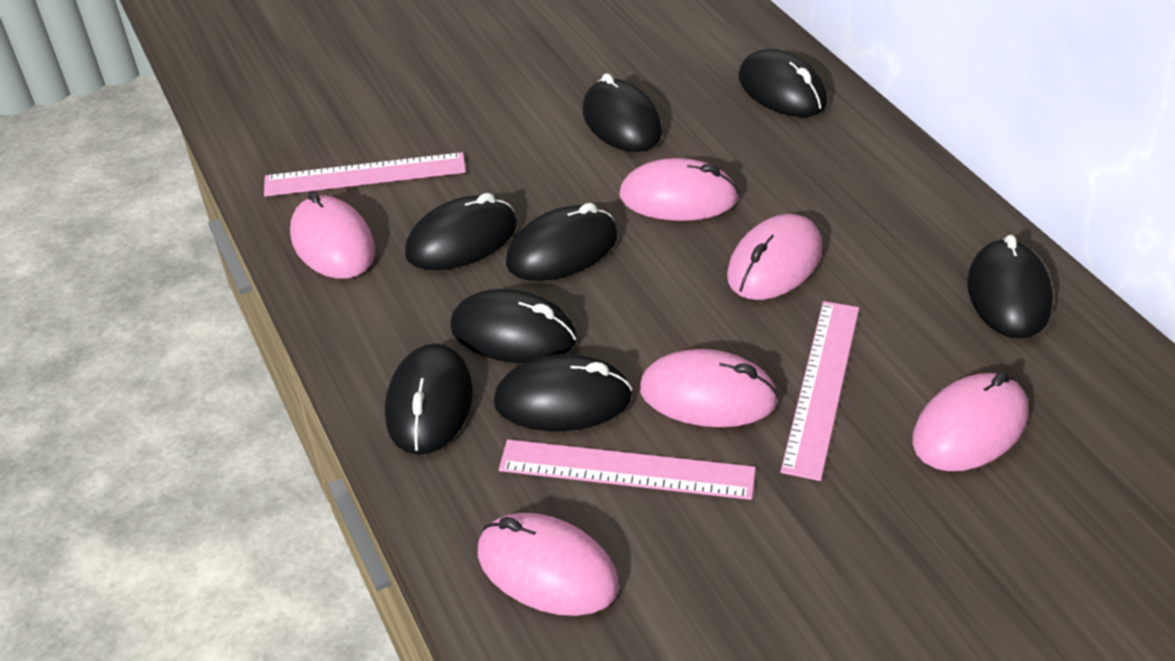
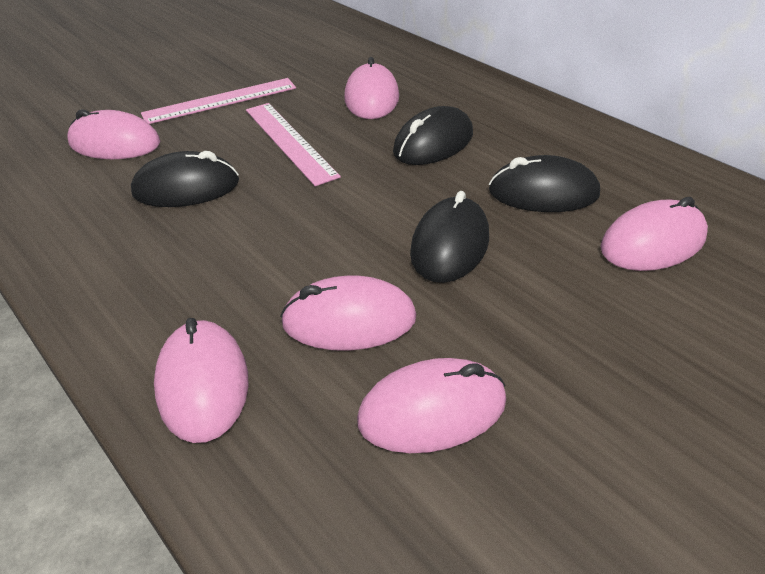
black mouse: 8 -> 4
pink ruler: 3 -> 2

